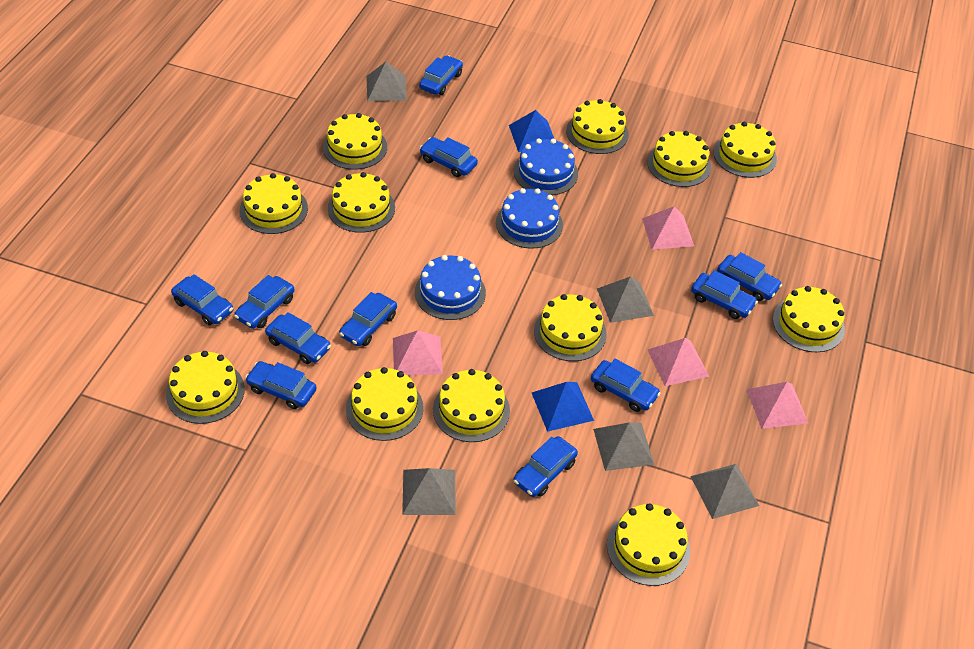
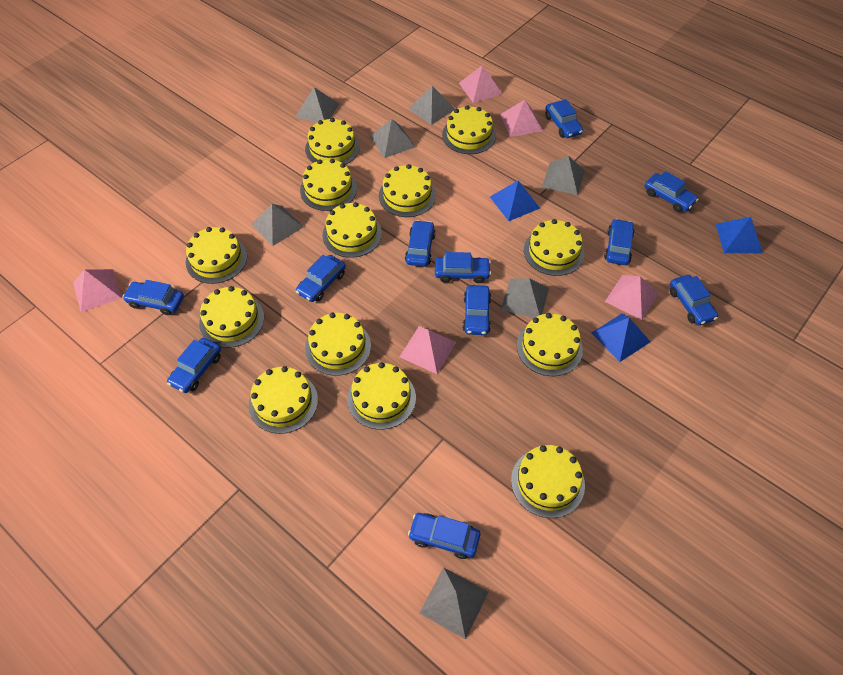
blue cake: 3 -> 0
blue pyramid: 2 -> 3
grey pyramid: 5 -> 7
pink pyramid: 4 -> 5
yellow cake: 12 -> 13

